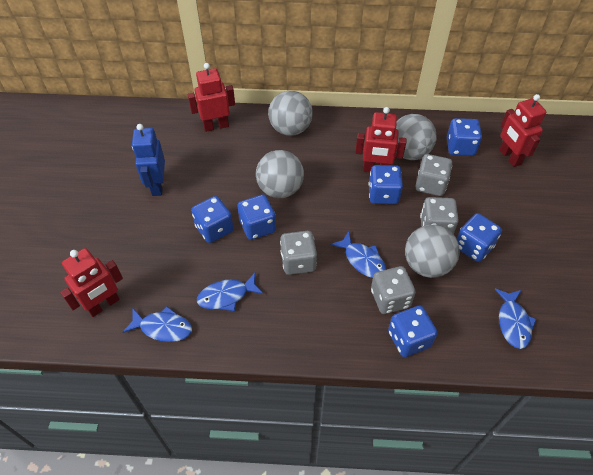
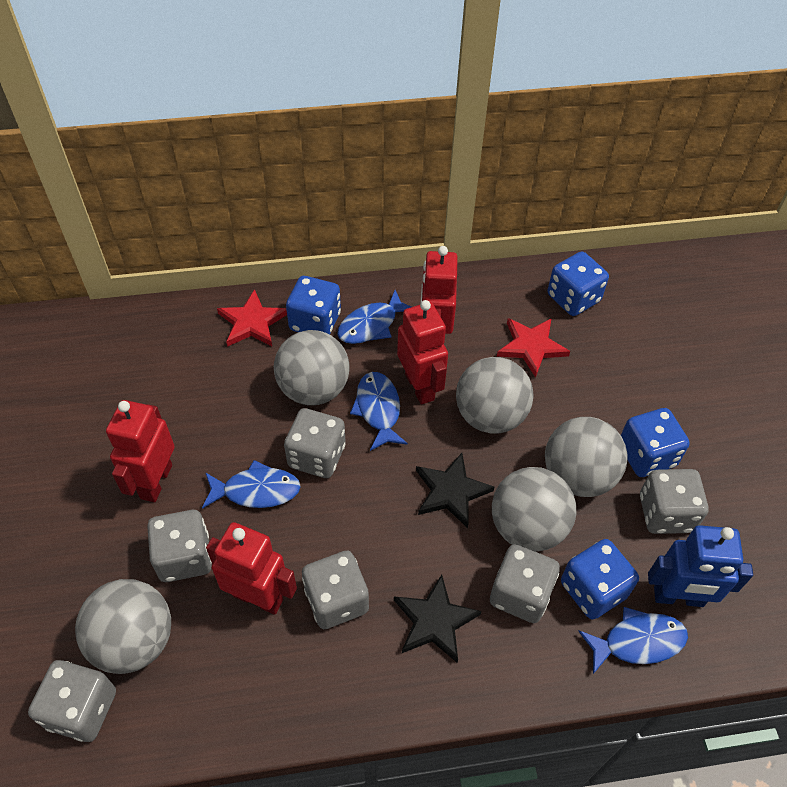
black star: 0 -> 2
blue dice: 6 -> 4
grey ball: 4 -> 5
grey dice: 4 -> 6
red star: 0 -> 2

